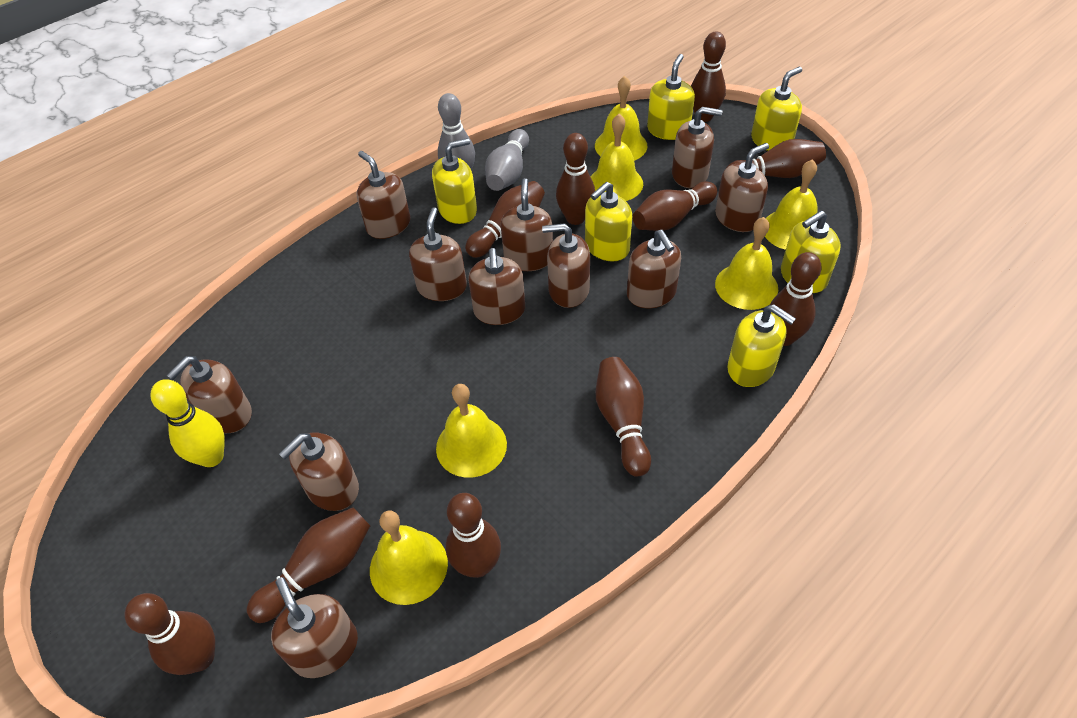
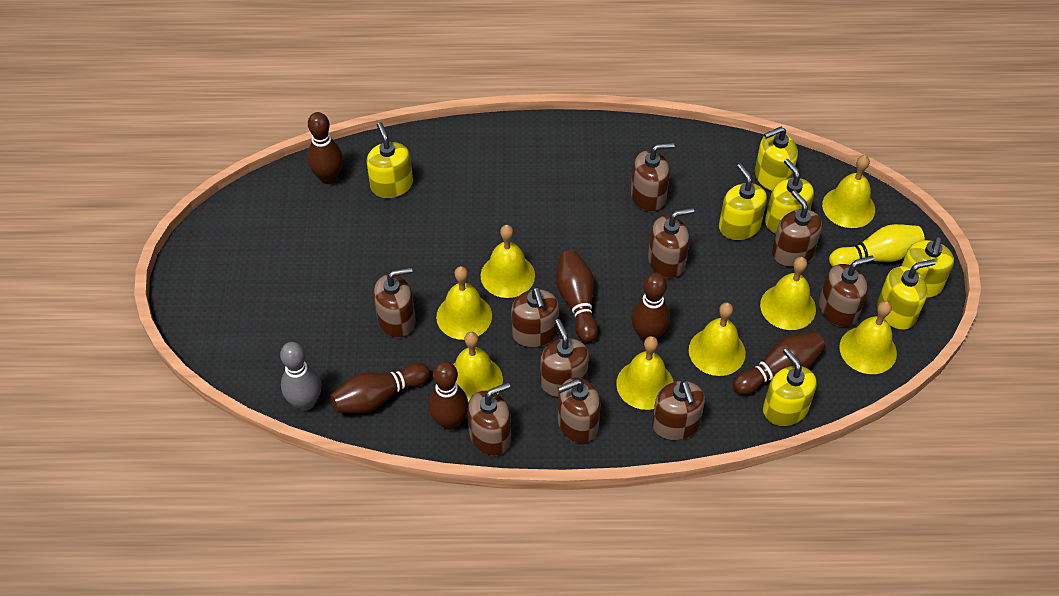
brown bowling pin: 10 -> 6
brown soap dispenser: 11 -> 10
grey bowling pin: 2 -> 1
yellow bell: 6 -> 8
yellow soap dispenser: 6 -> 7

